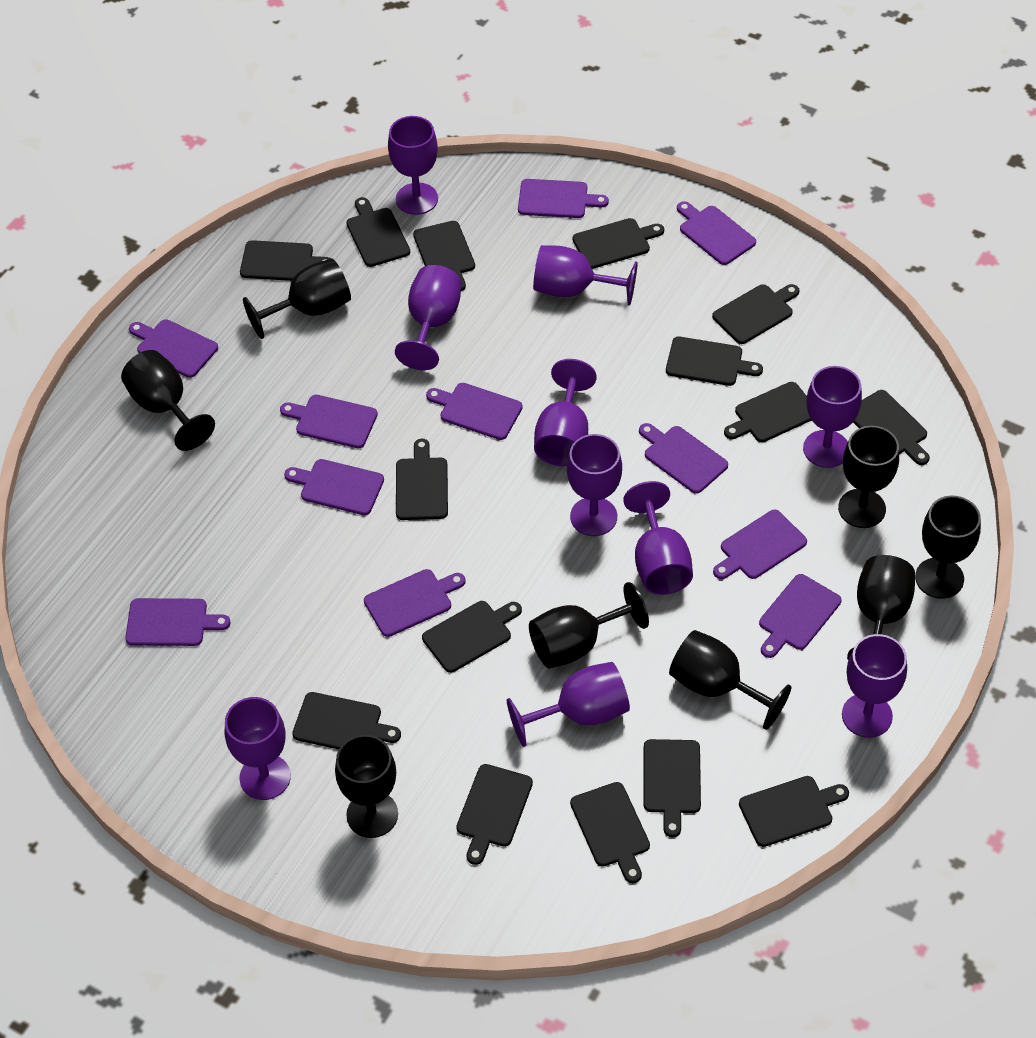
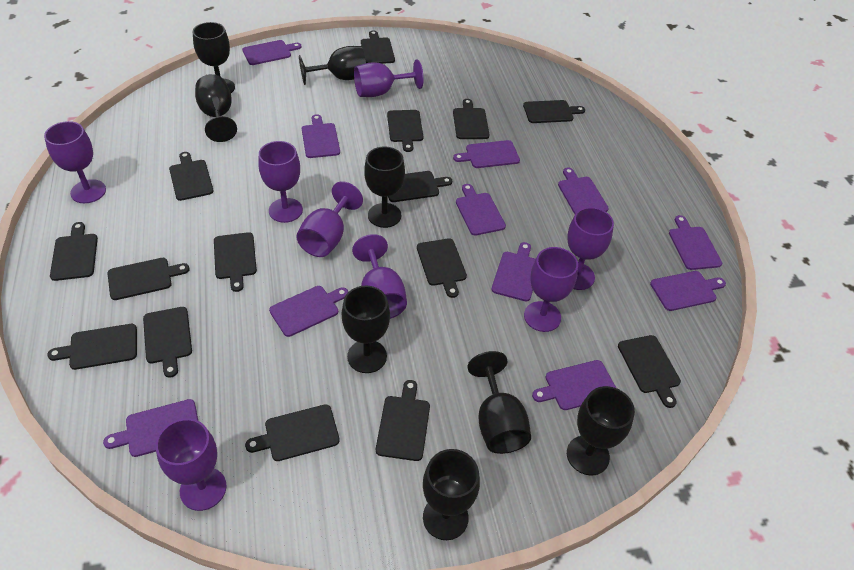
purple goblet: 10 -> 8

